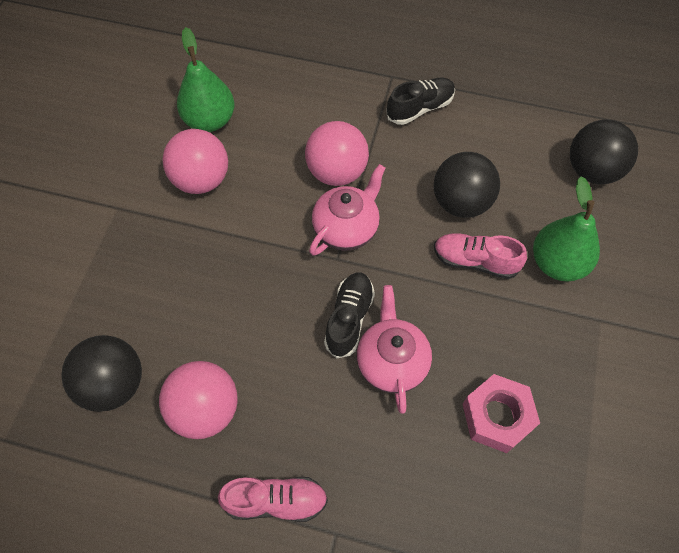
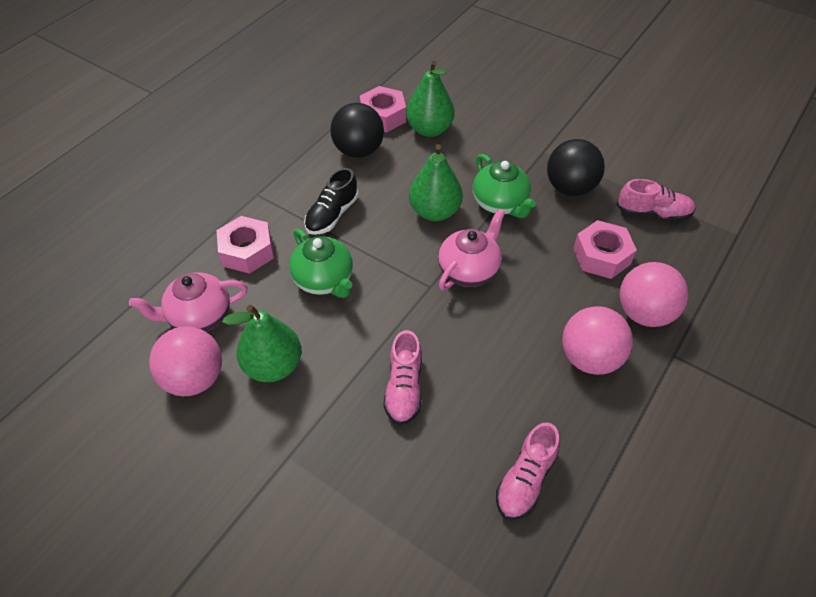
black ball: 3 -> 2
black shoe: 2 -> 1
green pear: 2 -> 3
green teapot: 0 -> 2
pink nut: 1 -> 3
pink shoe: 2 -> 3

